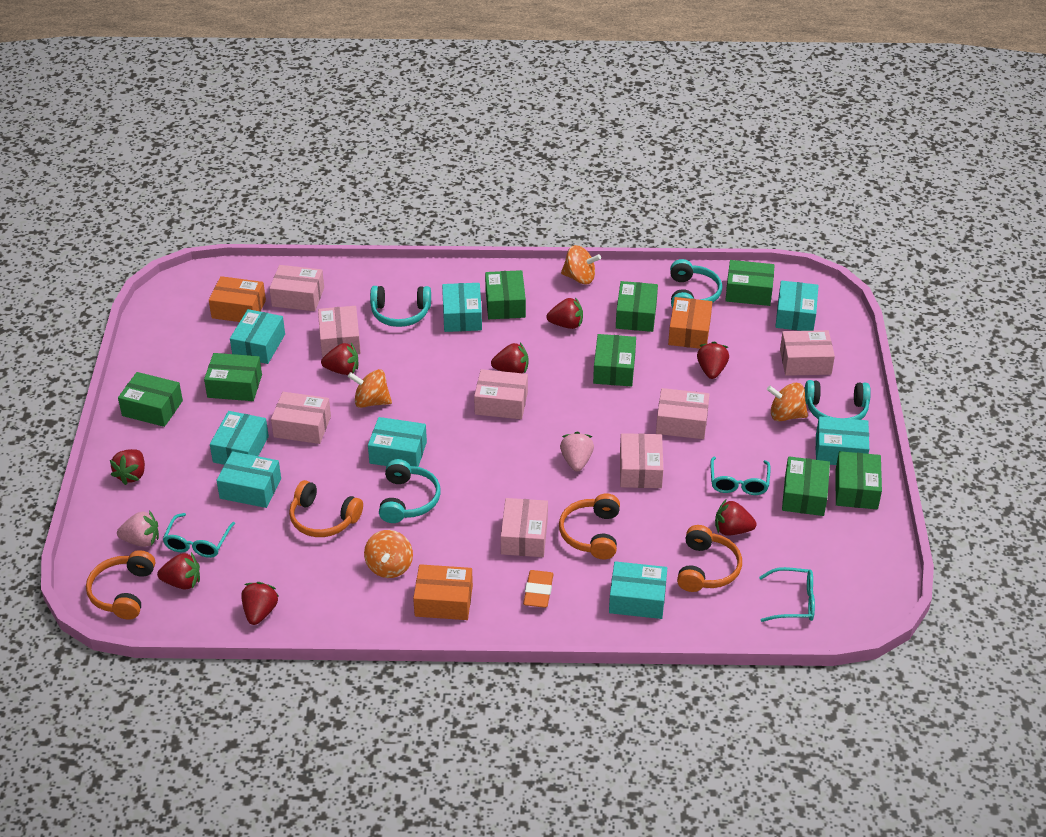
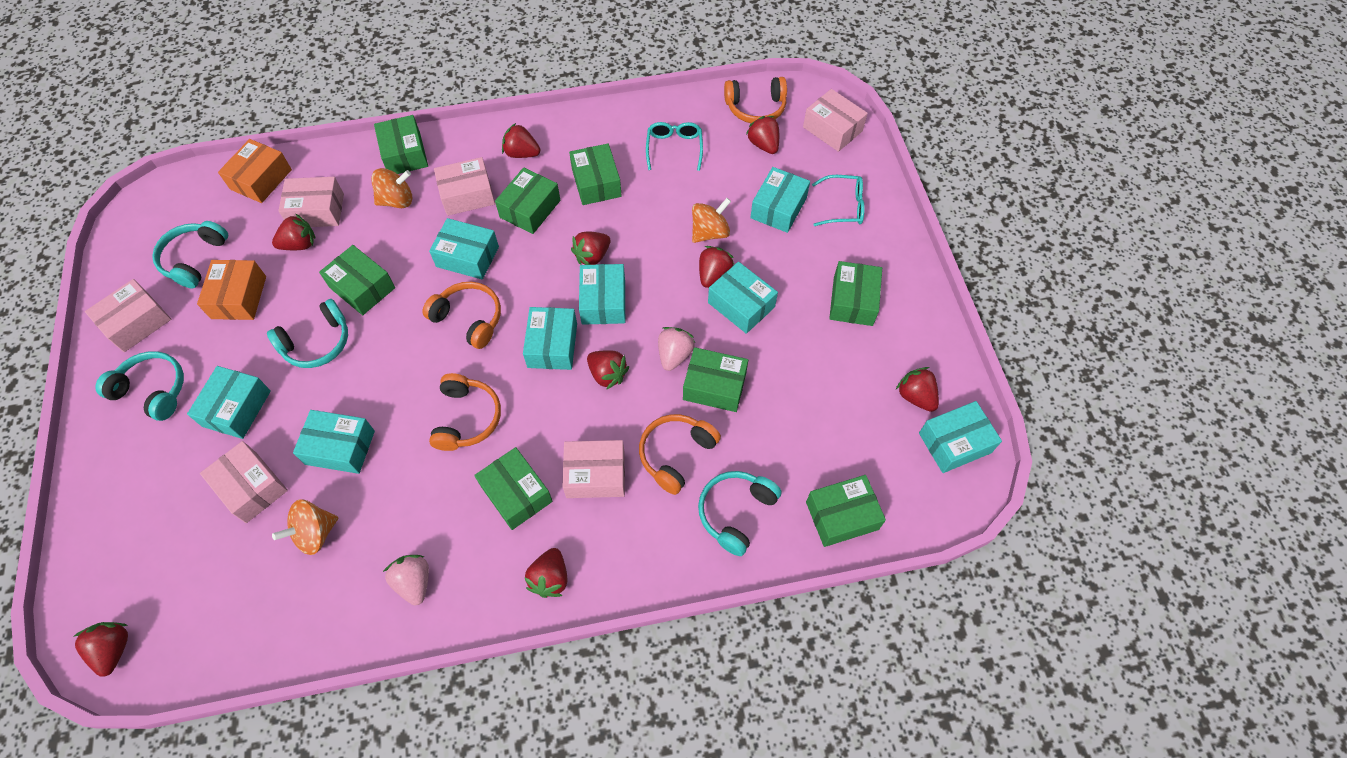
orange box: 3 -> 2
orange eraser: 1 -> 0
orange spinning top: 4 -> 3
pink box: 8 -> 6
red strawberry: 8 -> 9
turquoise glasses: 3 -> 2

